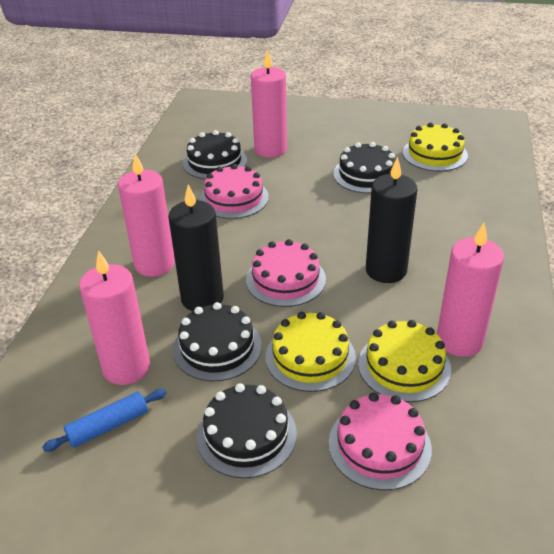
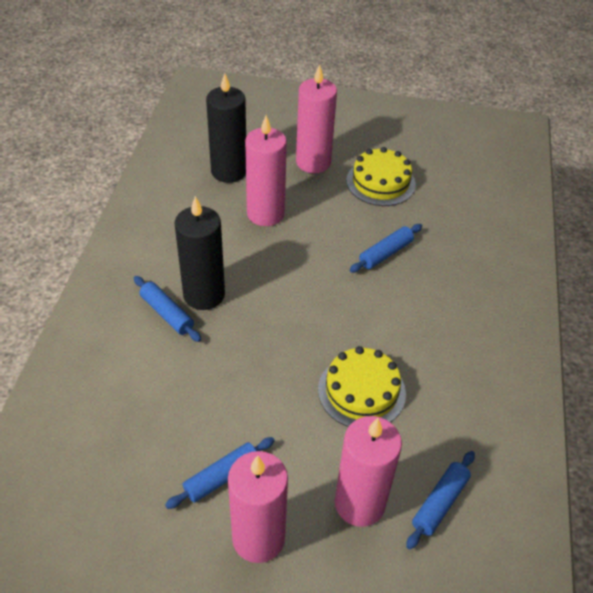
black cake: 4 -> 0
blue rolling pin: 1 -> 4
pink cake: 3 -> 0
yellow cake: 3 -> 2

